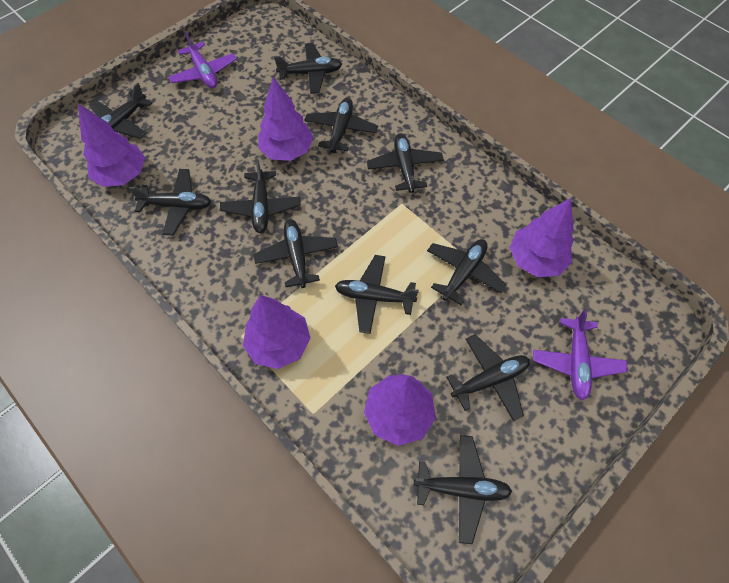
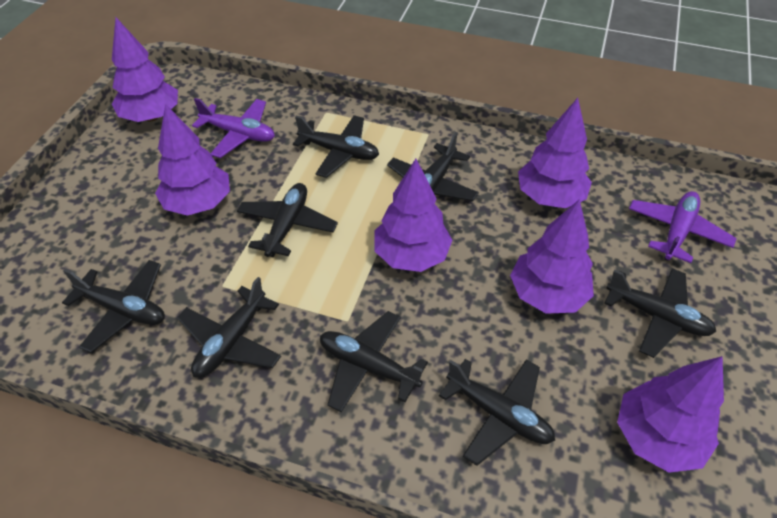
black plane: 11 -> 8
purple tree: 5 -> 6

